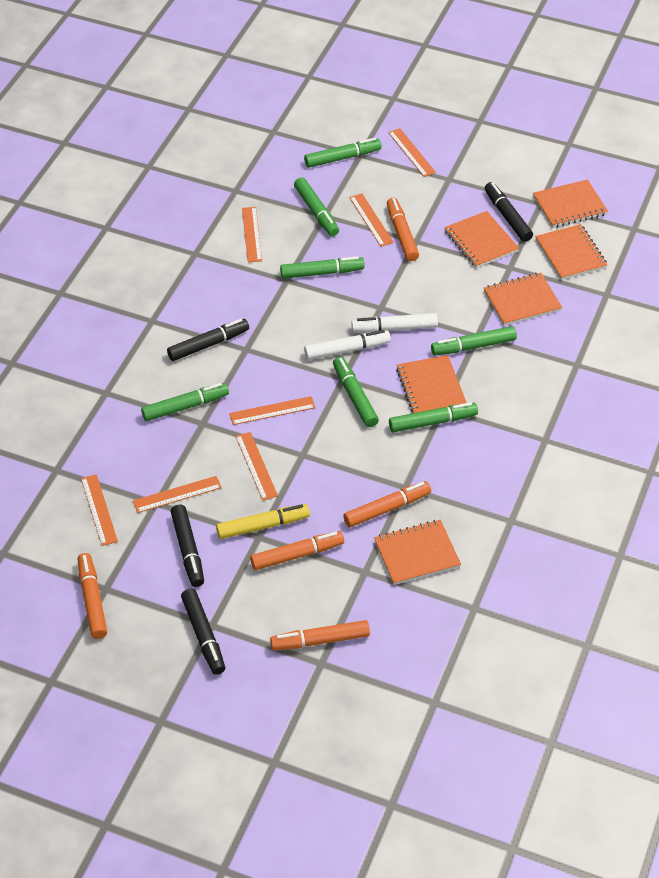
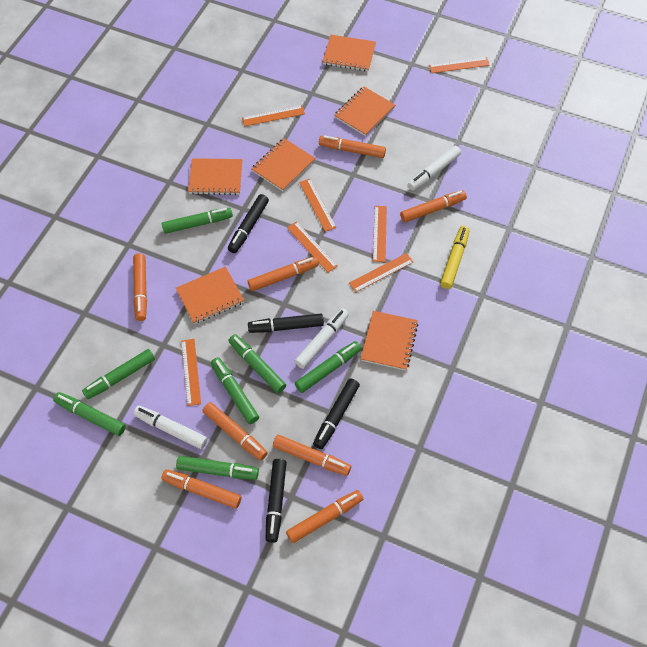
orange marker: 5 -> 8
white marker: 2 -> 3

